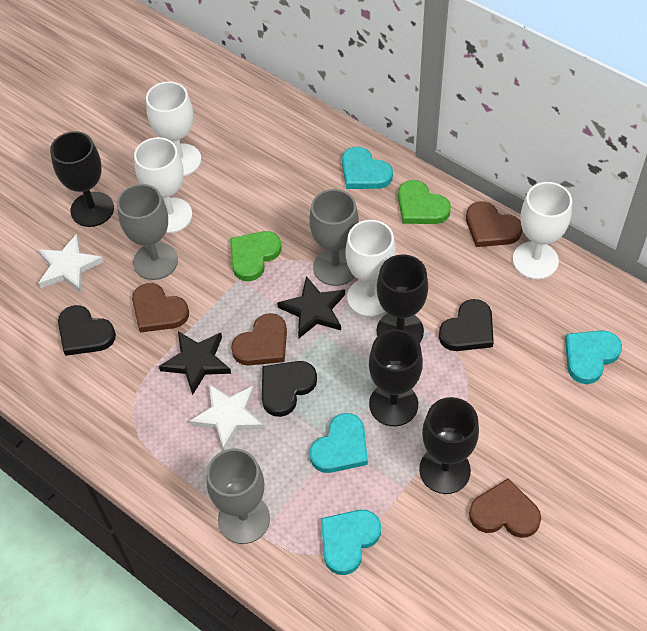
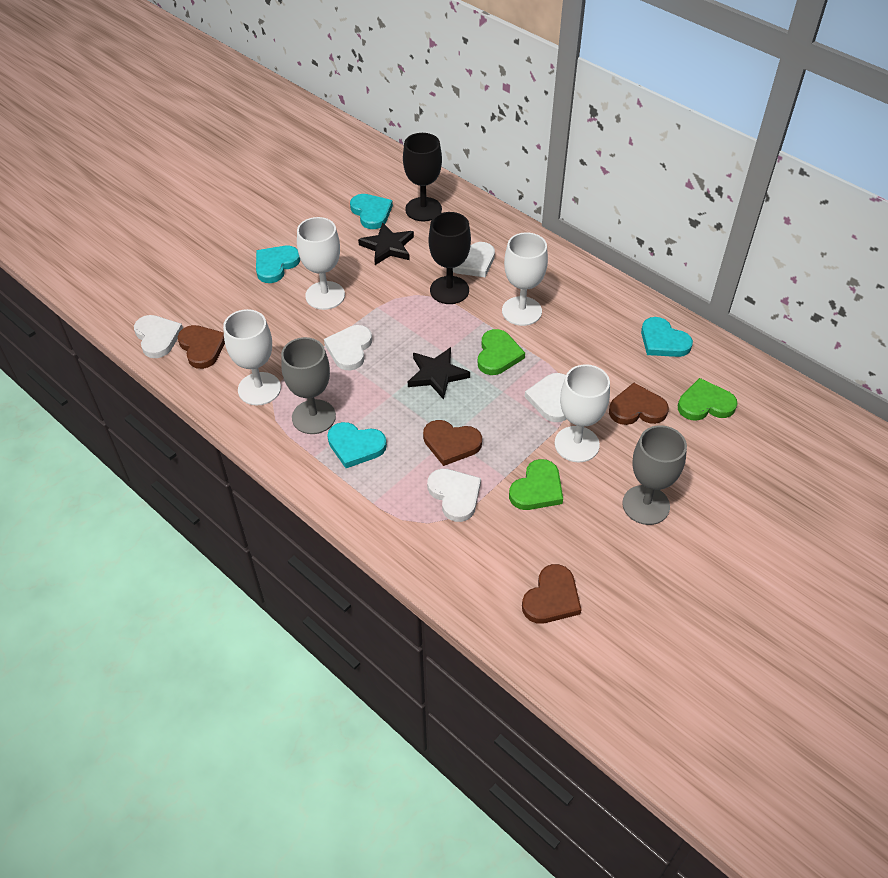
black goblet: 4 -> 2
black heart: 3 -> 0
green heart: 2 -> 3
grey goblet: 3 -> 2
white heart: 0 -> 5
white star: 2 -> 0

